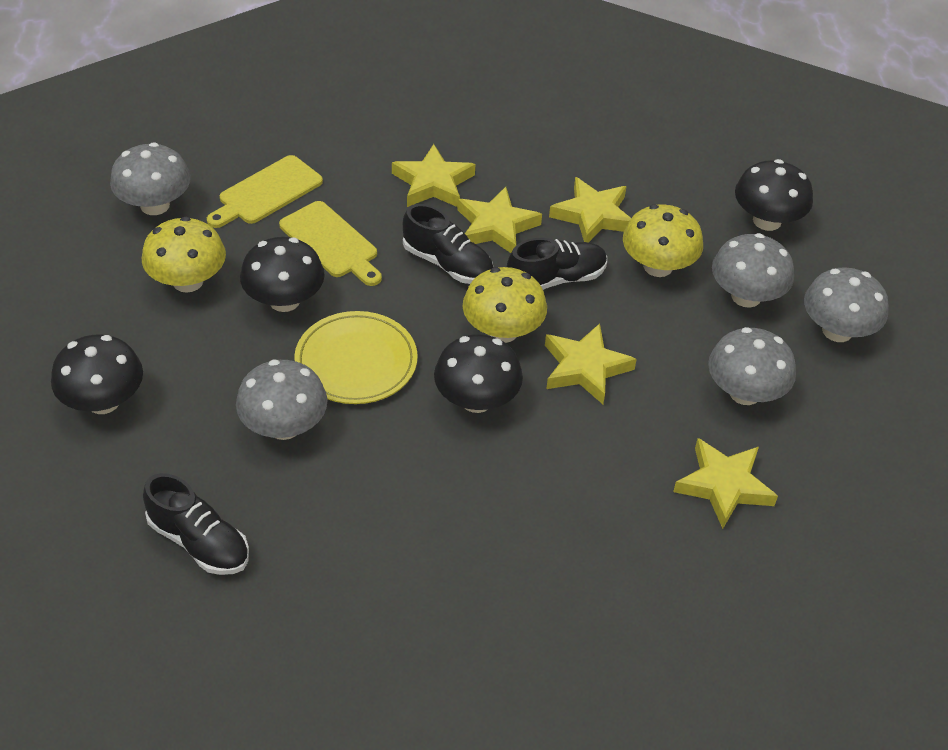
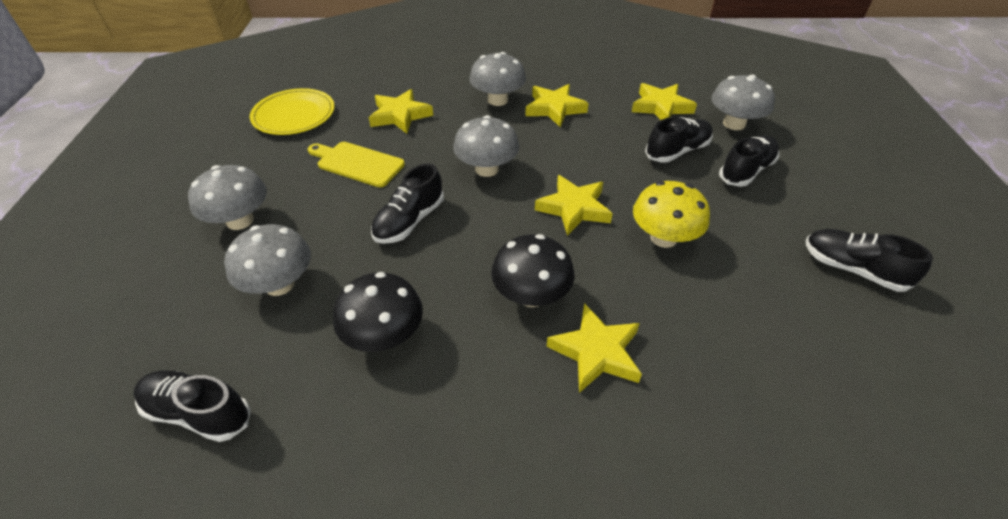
black mushroom: 4 -> 2
black shoe: 3 -> 5
yellow cutting board: 2 -> 1
yellow mushroom: 3 -> 1

